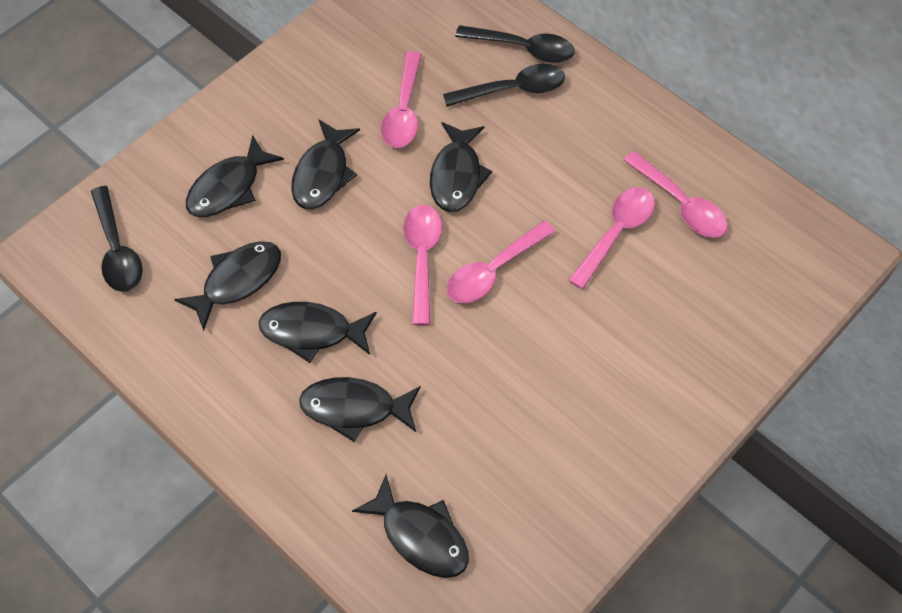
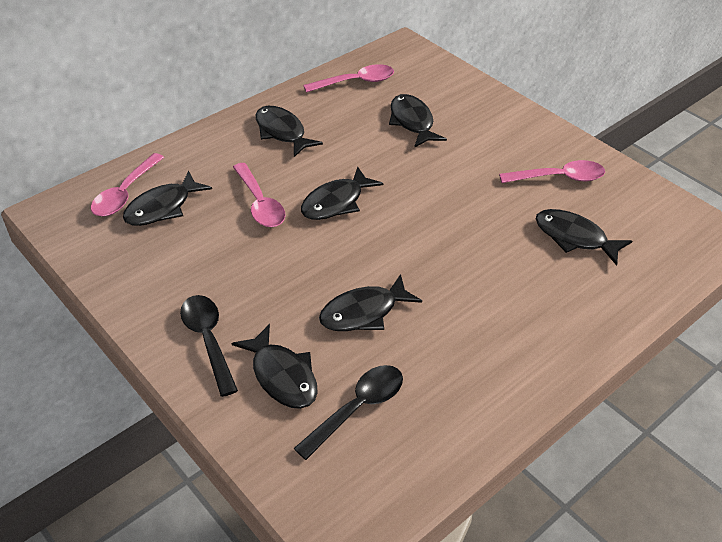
black spoon: 3 -> 2
pink spoon: 5 -> 4

